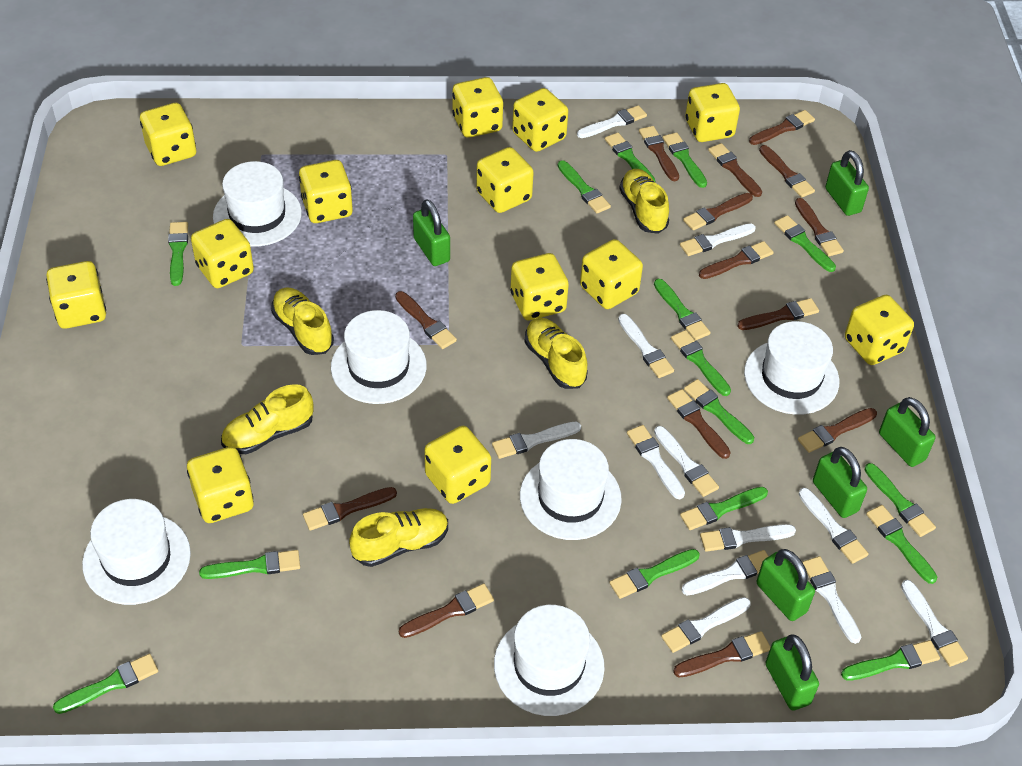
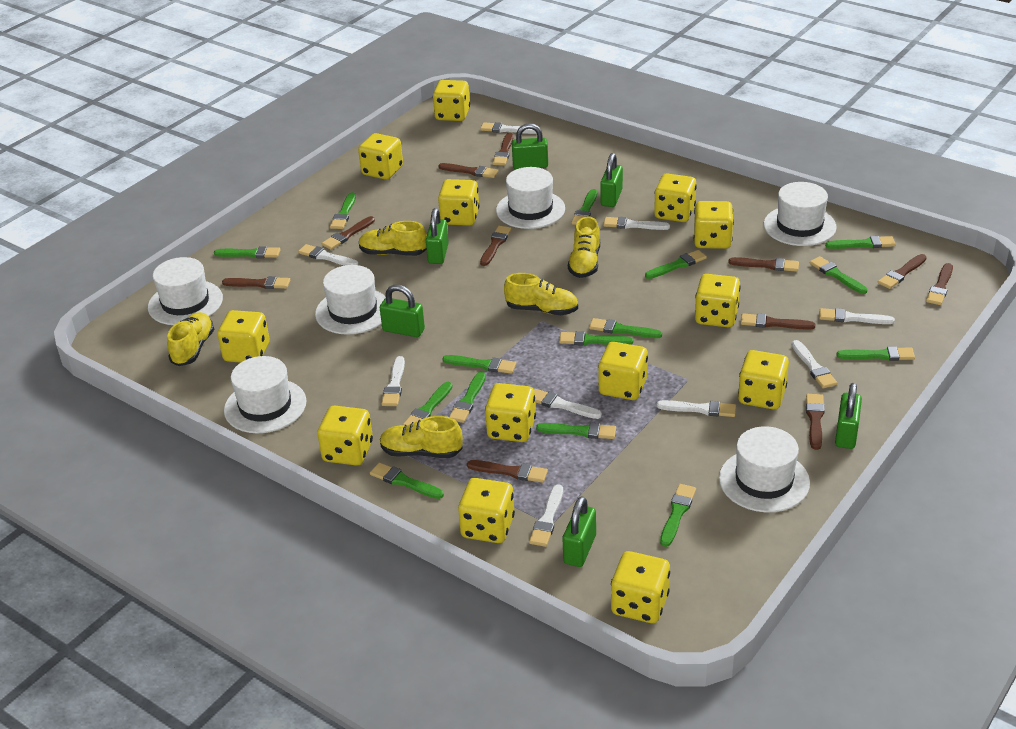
brown brush: 14 -> 11
white brush: 12 -> 9

